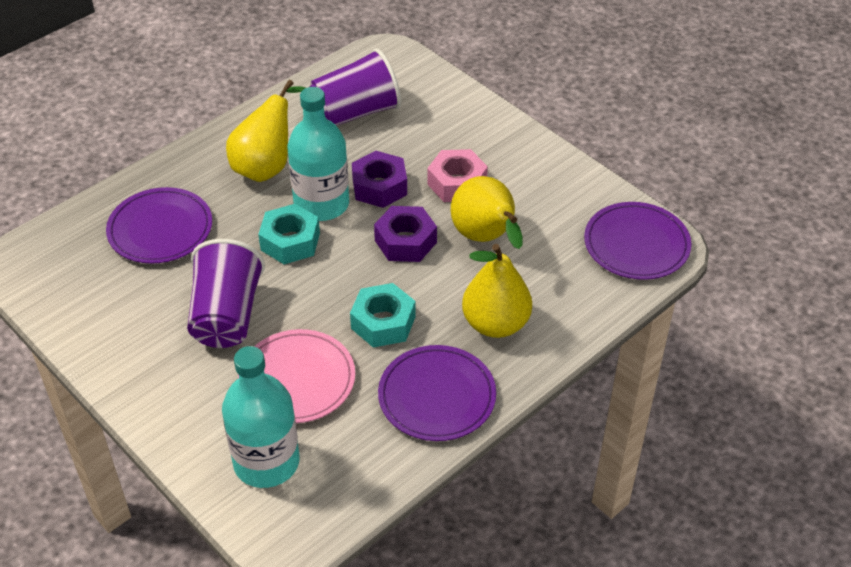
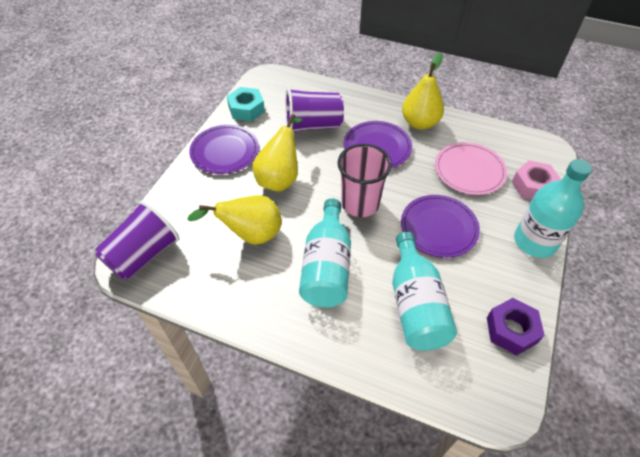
pink cup: 0 -> 1
purple nut: 2 -> 1
turquoise bottle: 2 -> 3
turquoise nut: 2 -> 1

